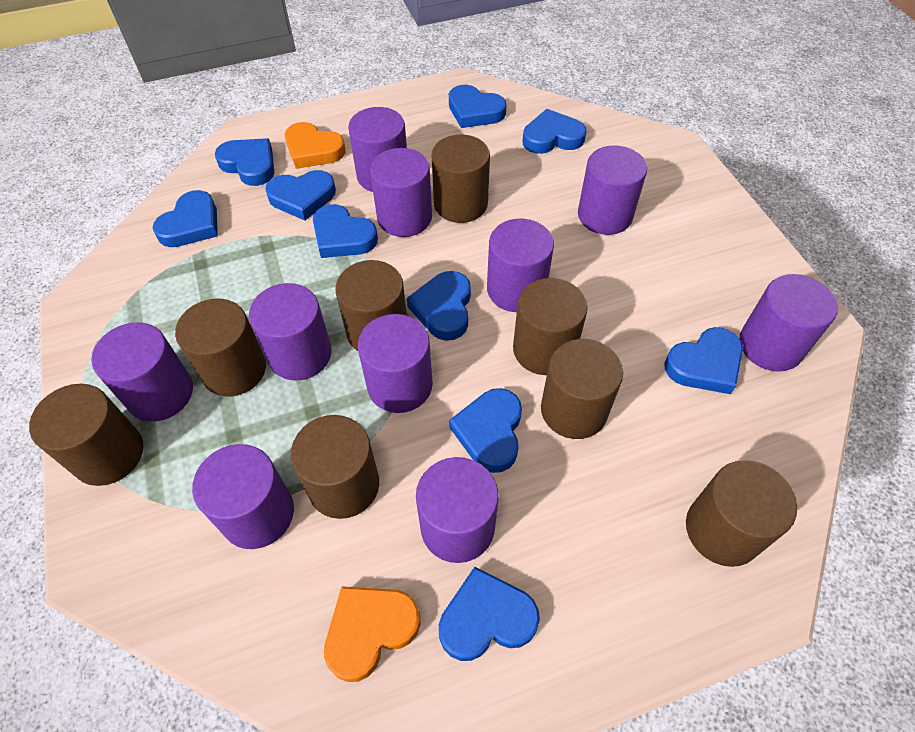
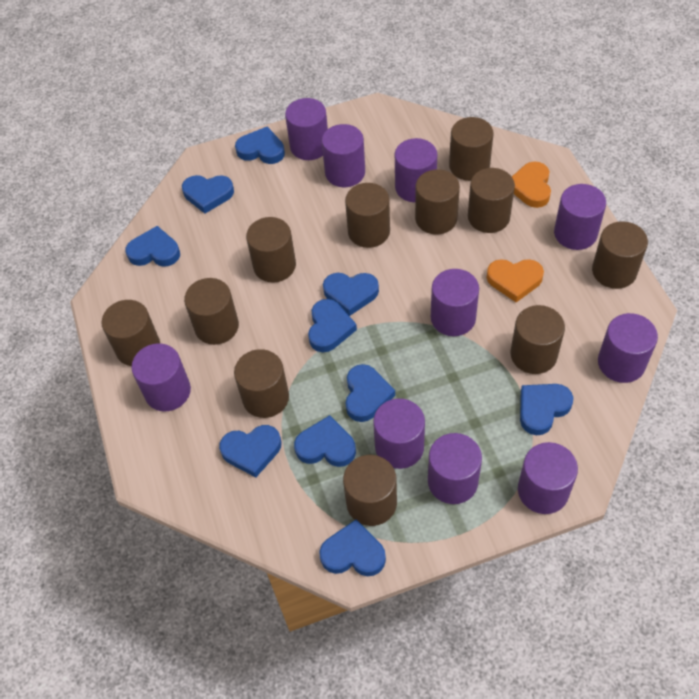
brown cylinder: 8 -> 11

